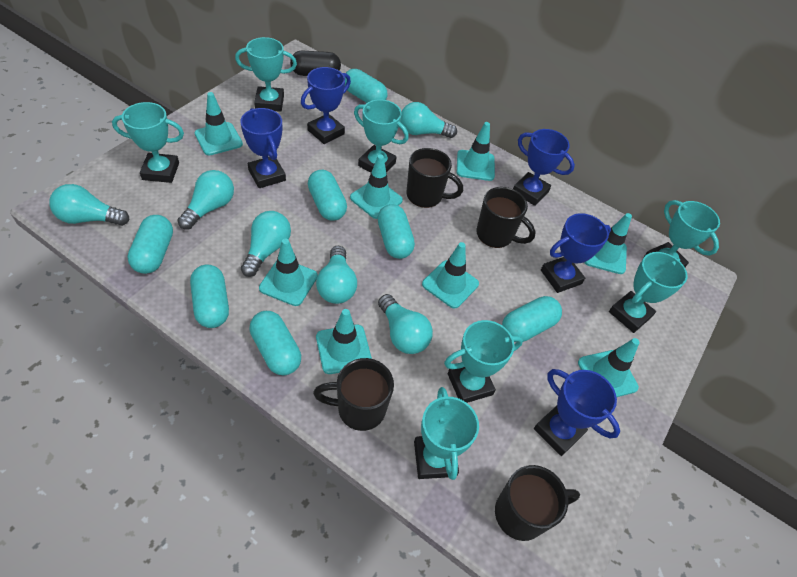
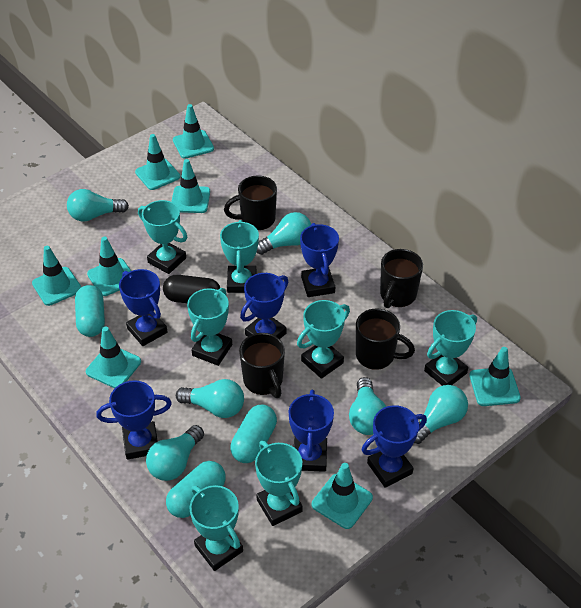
blue trophy: 5 -> 6
turquoise capsule: 7 -> 3

